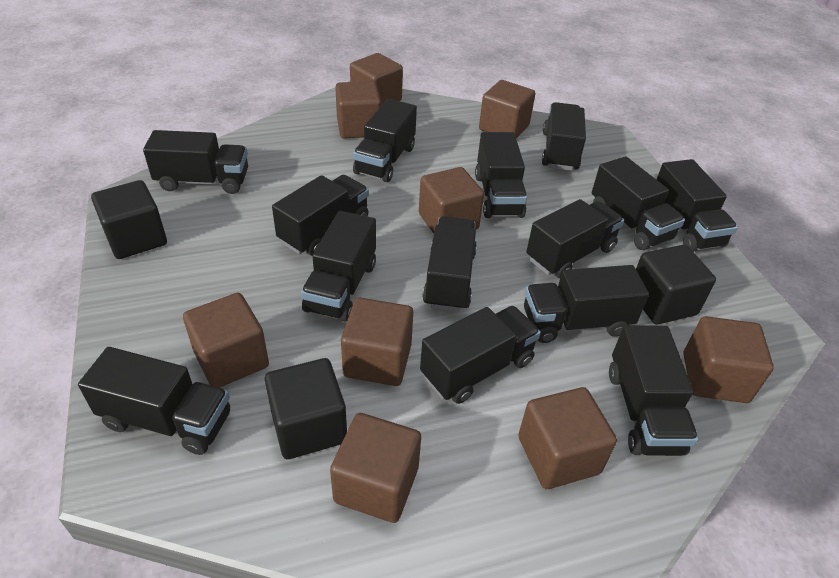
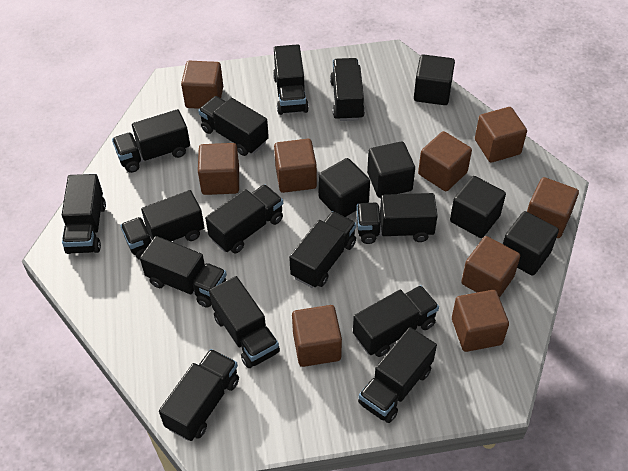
black cube: 3 -> 5

